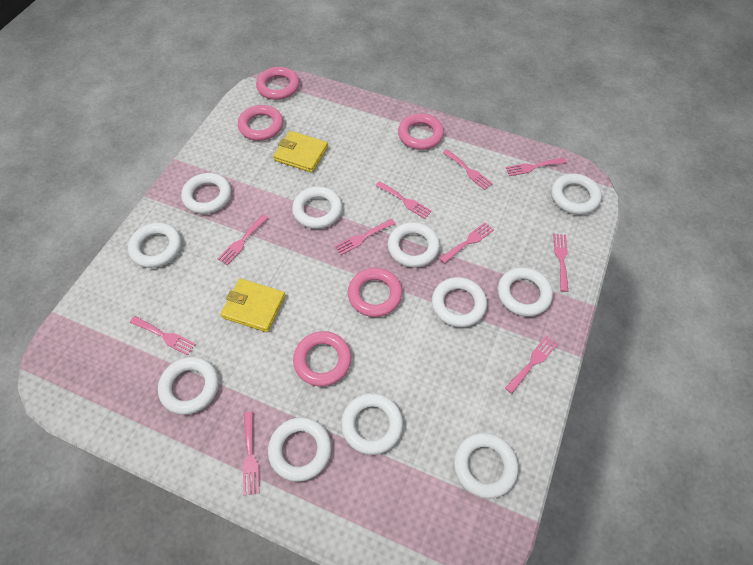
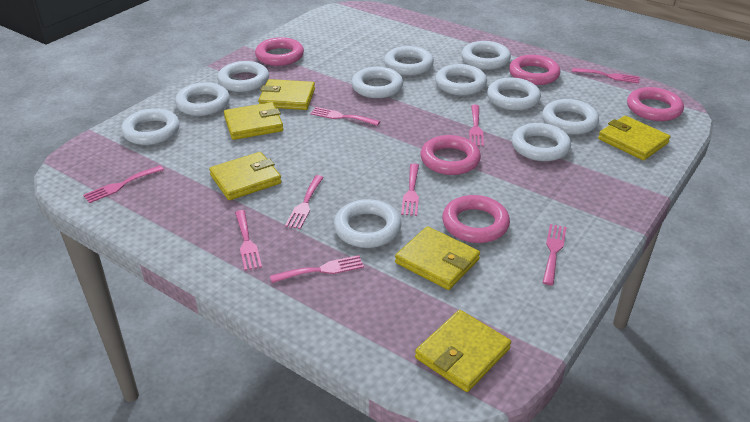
pink fork: 10 -> 9
yellow wallet: 2 -> 6

